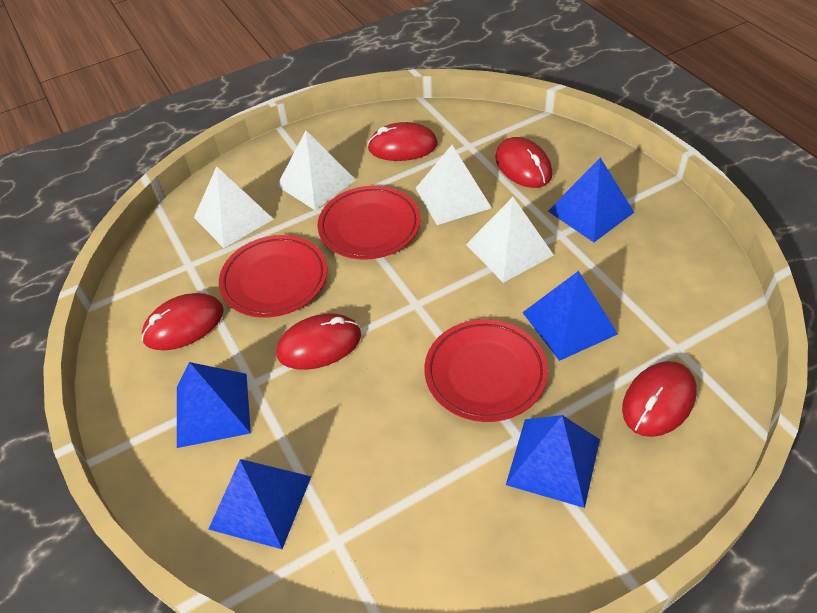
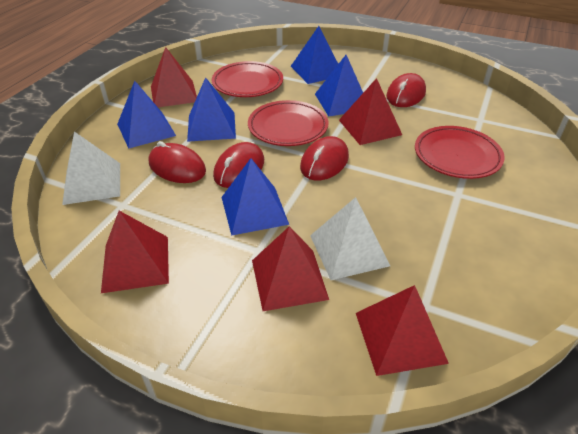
red mouse: 5 -> 4
red pyramid: 0 -> 5
white pyramid: 4 -> 2

